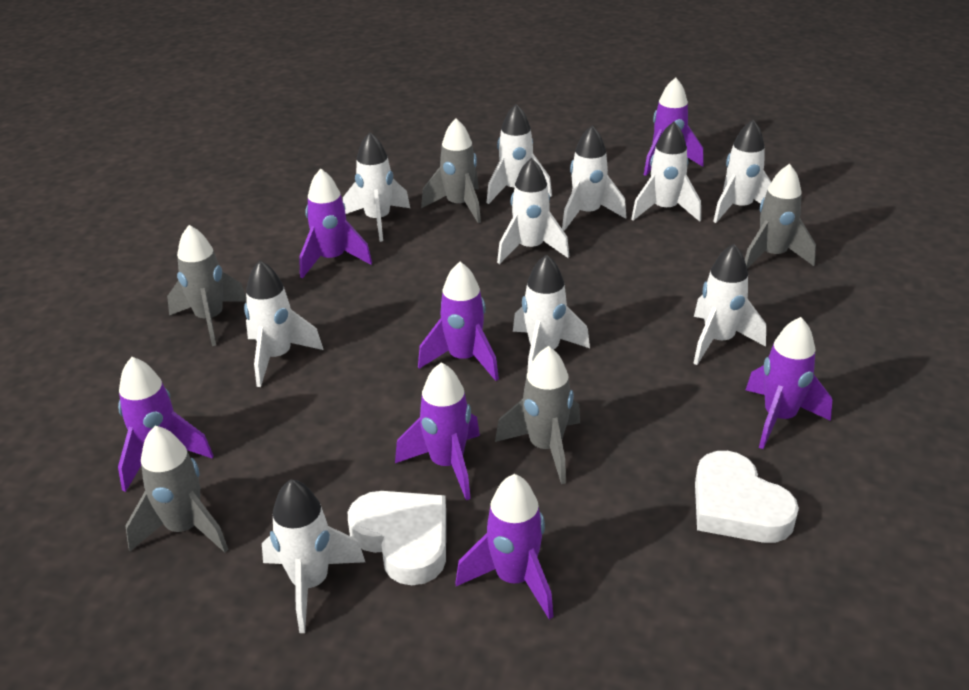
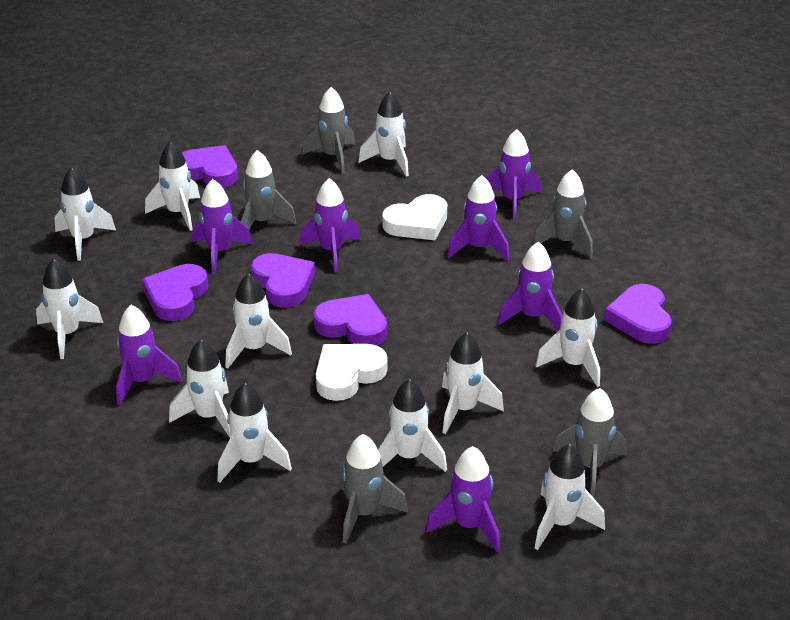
purple heart: 0 -> 5
white rocket: 10 -> 11

